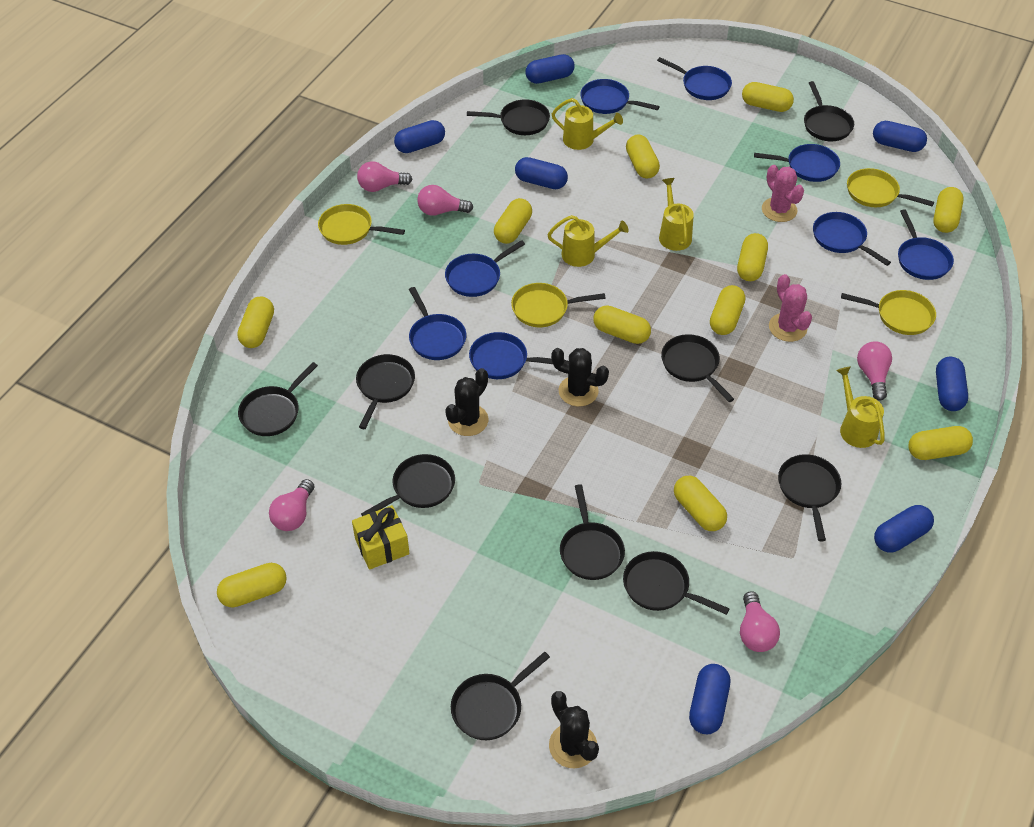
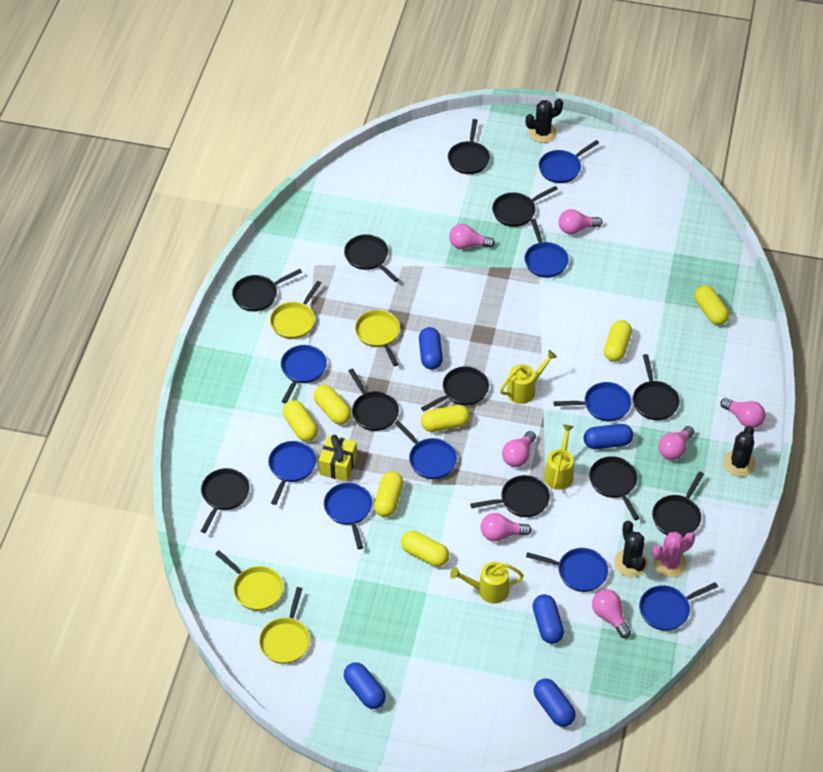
black pan: 10 -> 11
blue capsule: 7 -> 5
blue pan: 8 -> 9
pink cactus: 2 -> 1
pink light bulb: 5 -> 7
yellow capsule: 11 -> 7
yellow watering can: 4 -> 3

